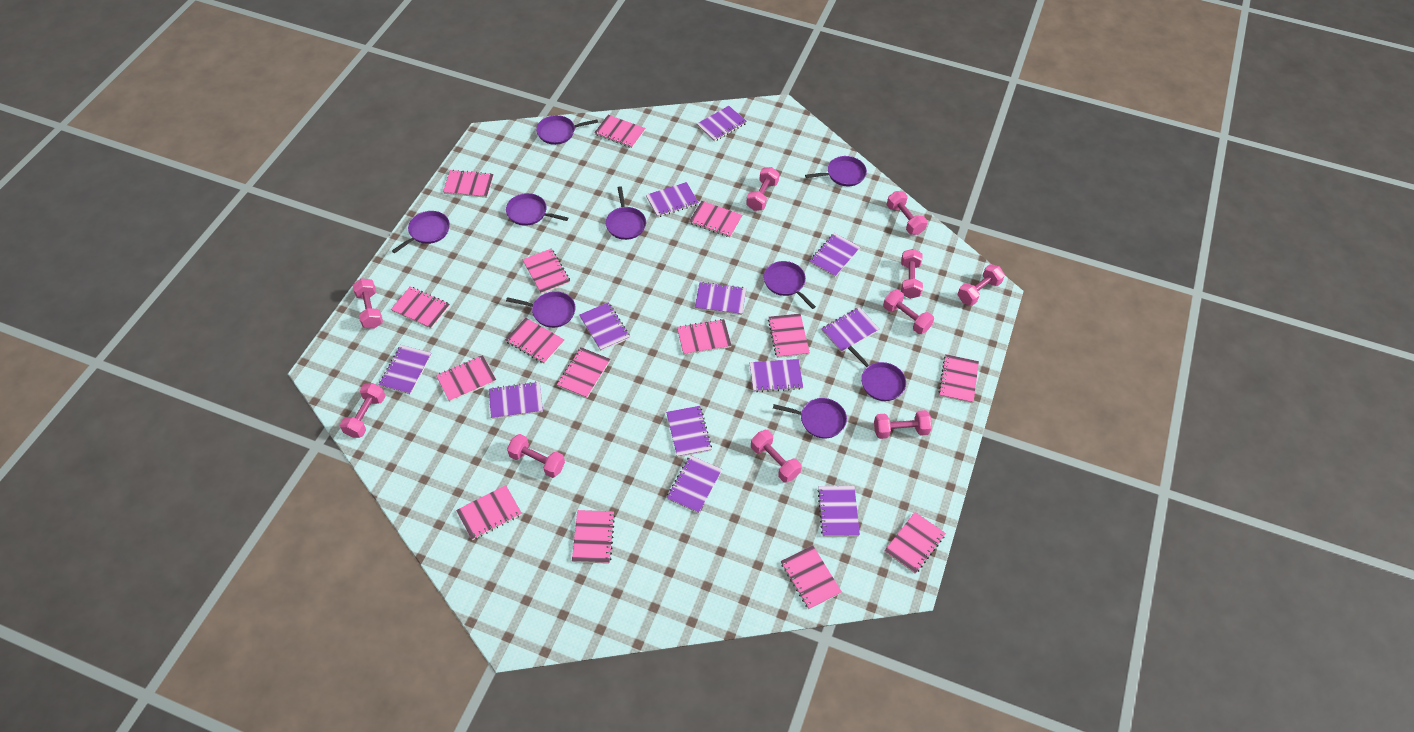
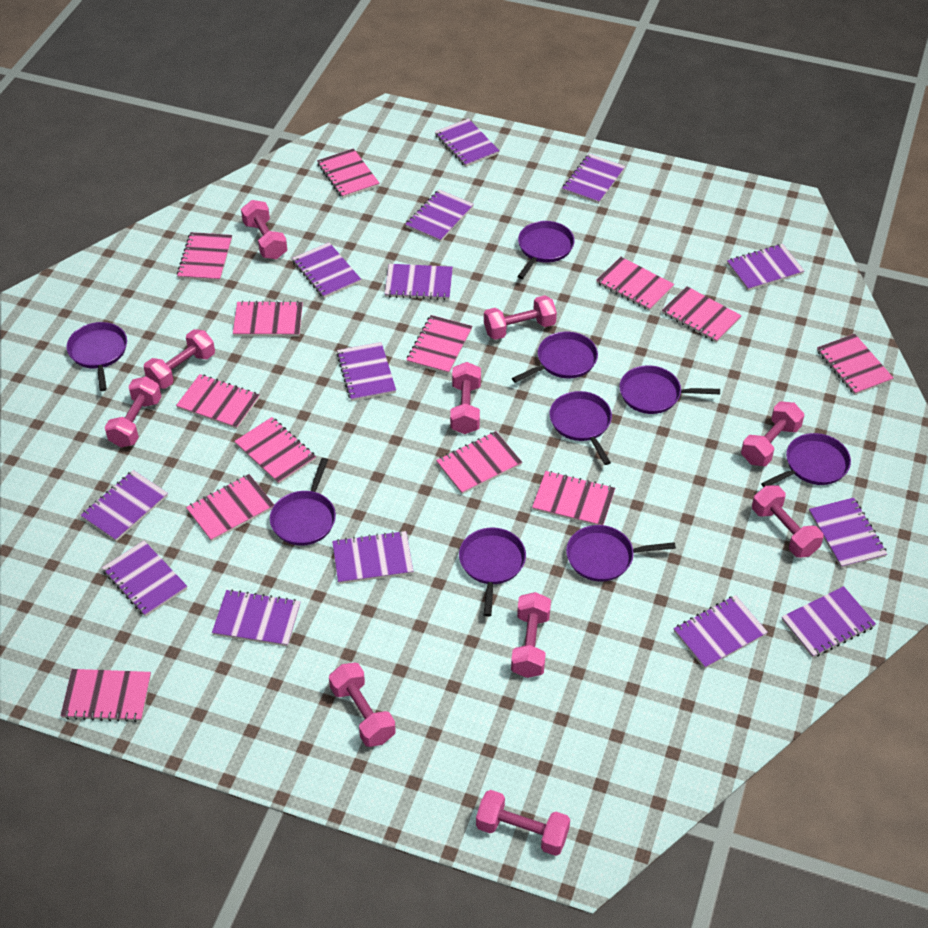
pink notebook: 15 -> 13
purple notebook: 12 -> 14

